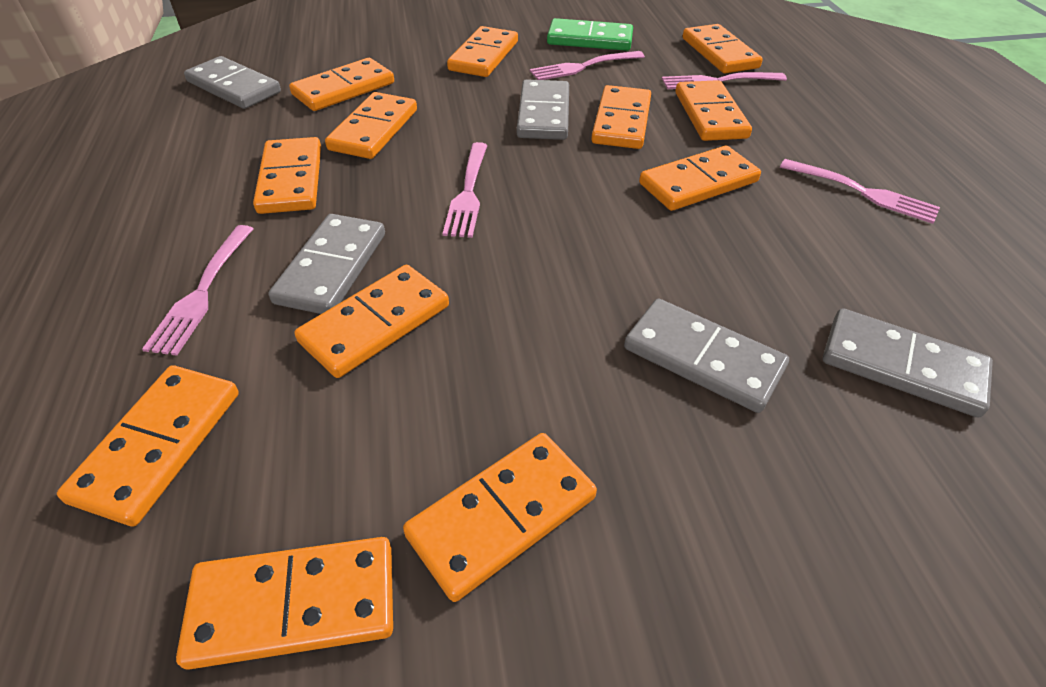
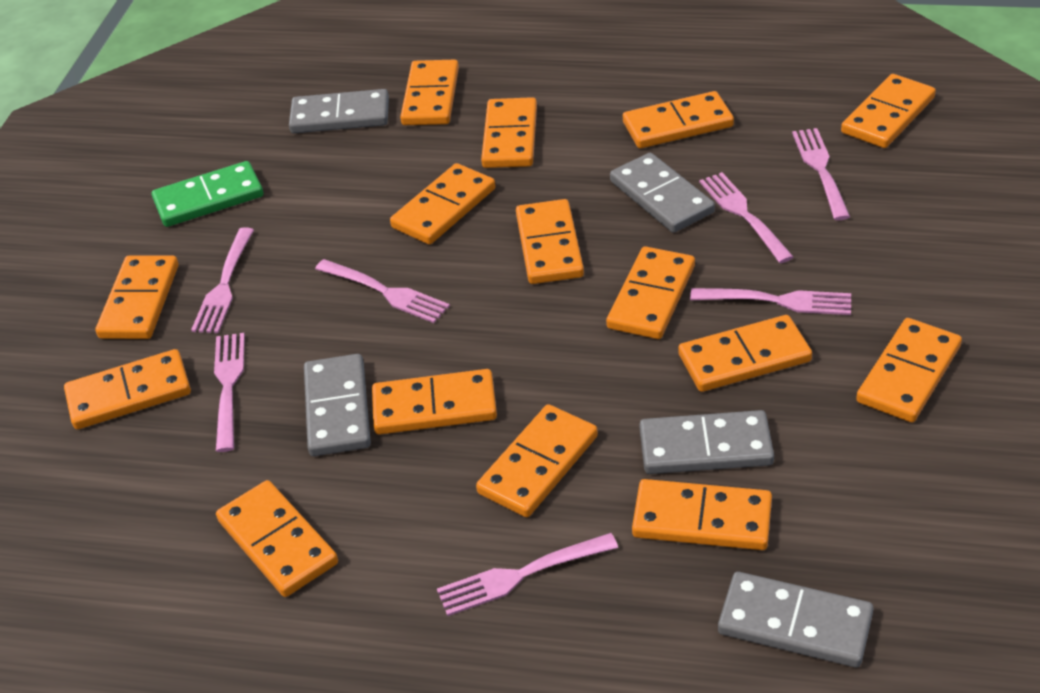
orange domino: 12 -> 15
pink fork: 5 -> 7

